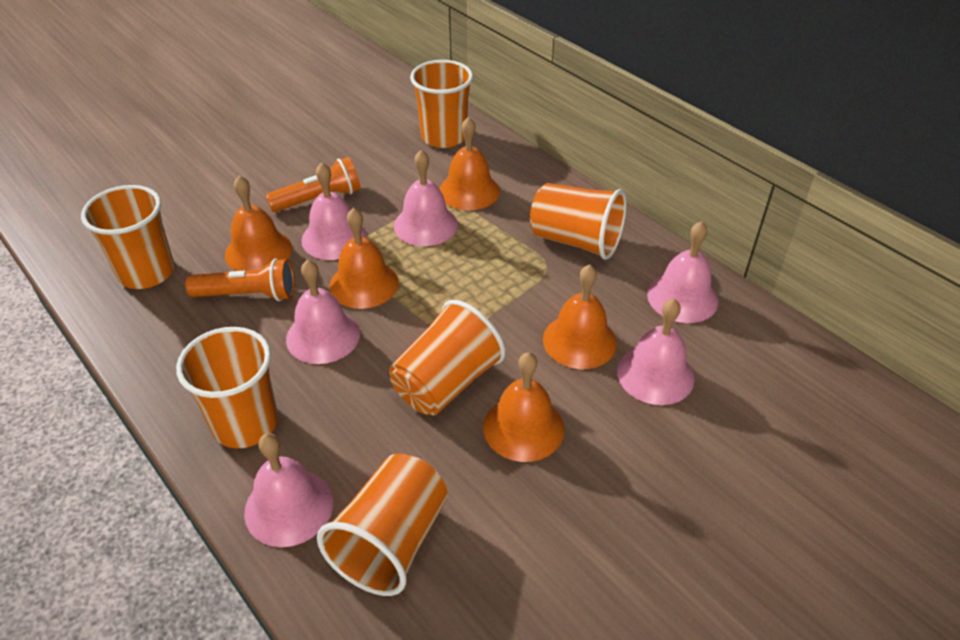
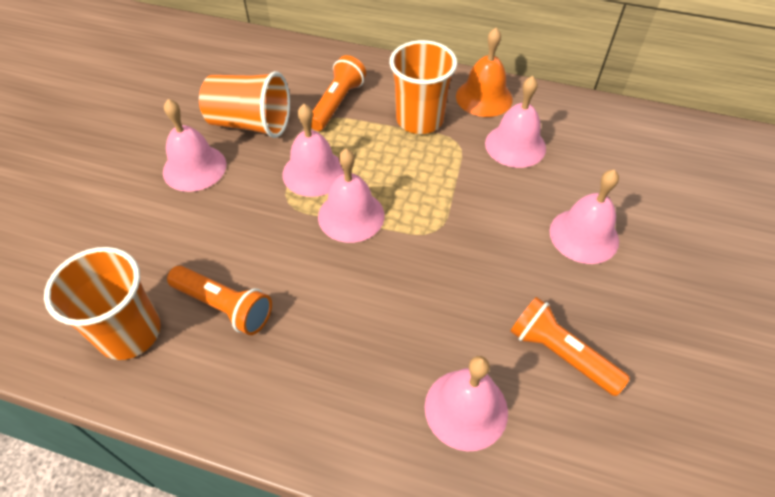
orange bell: 5 -> 1
orange cup: 6 -> 3
orange flashlight: 2 -> 3

